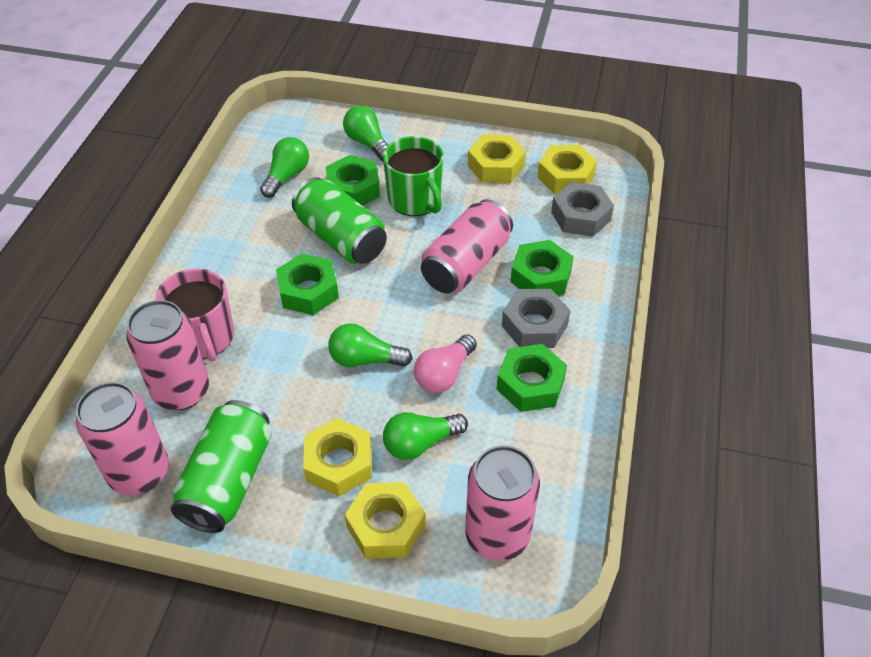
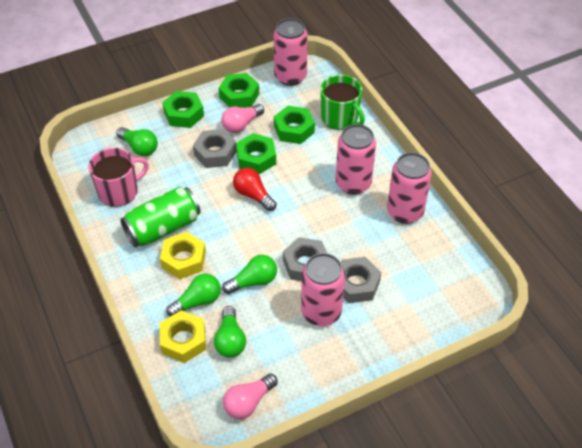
green can: 2 -> 1
grey nut: 2 -> 3
pink light bulb: 1 -> 2
red light bulb: 0 -> 1
yellow nut: 4 -> 2

